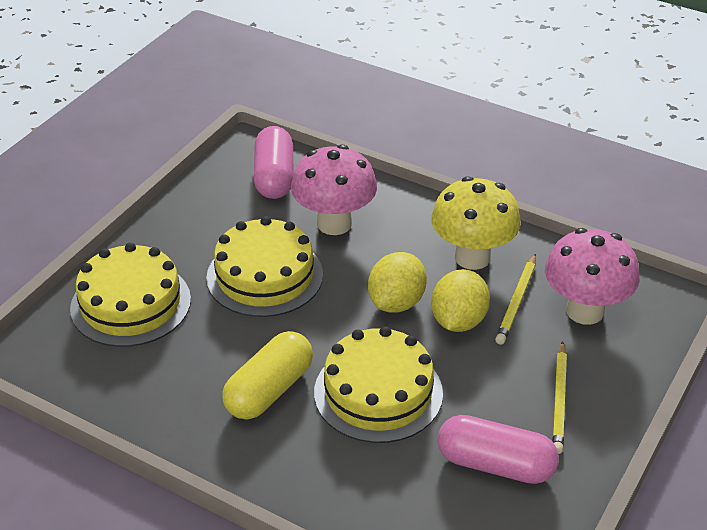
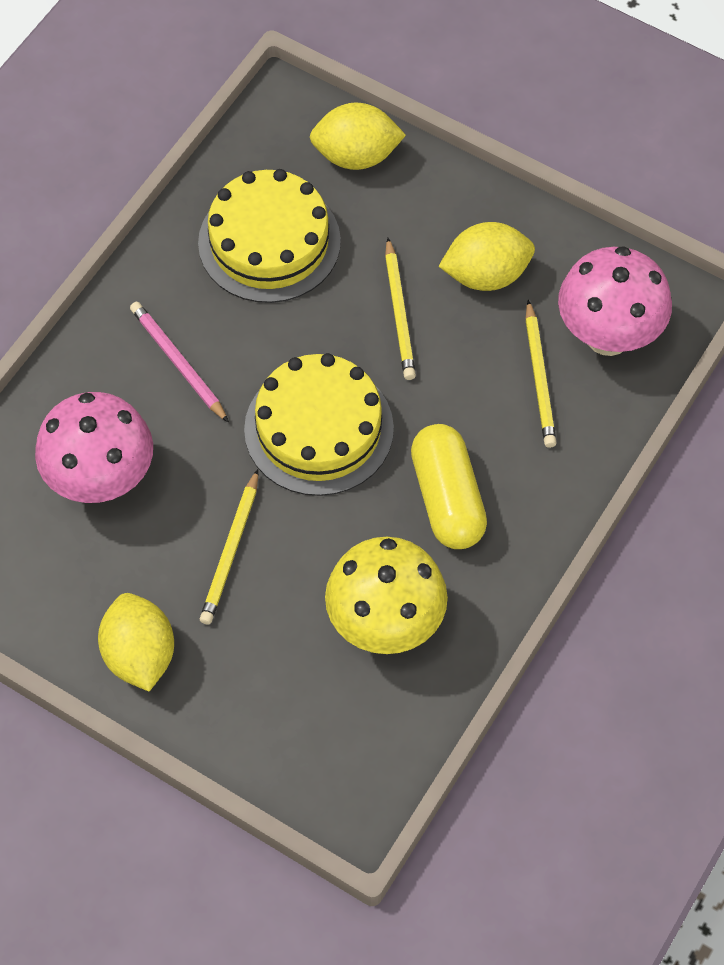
pink capsule: 2 -> 0
pink pencil: 0 -> 1
yellow cake: 3 -> 2
yellow lemon: 2 -> 3
yellow pencil: 2 -> 3

